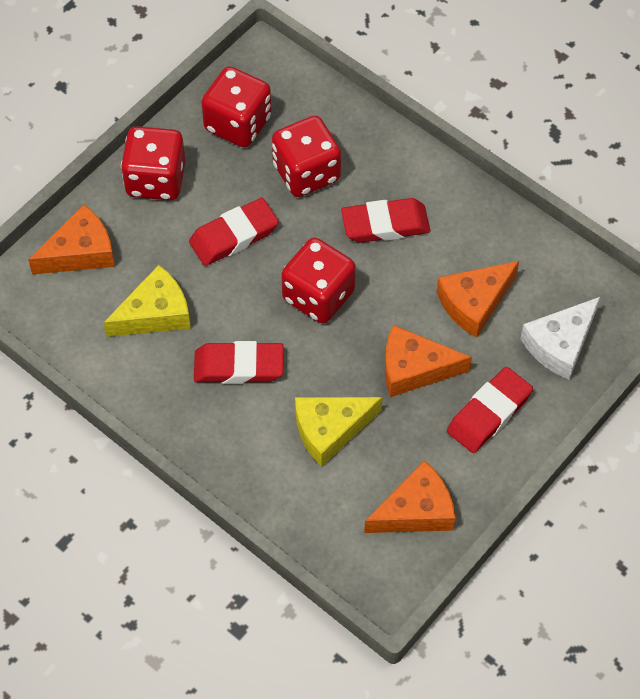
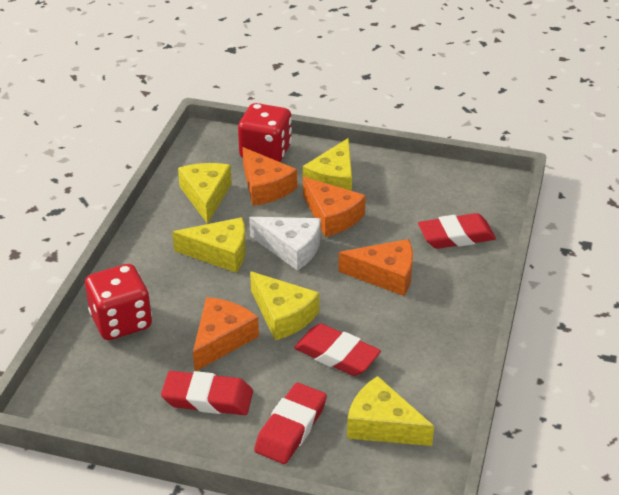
red dice: 4 -> 2
yellow cheese: 2 -> 5

